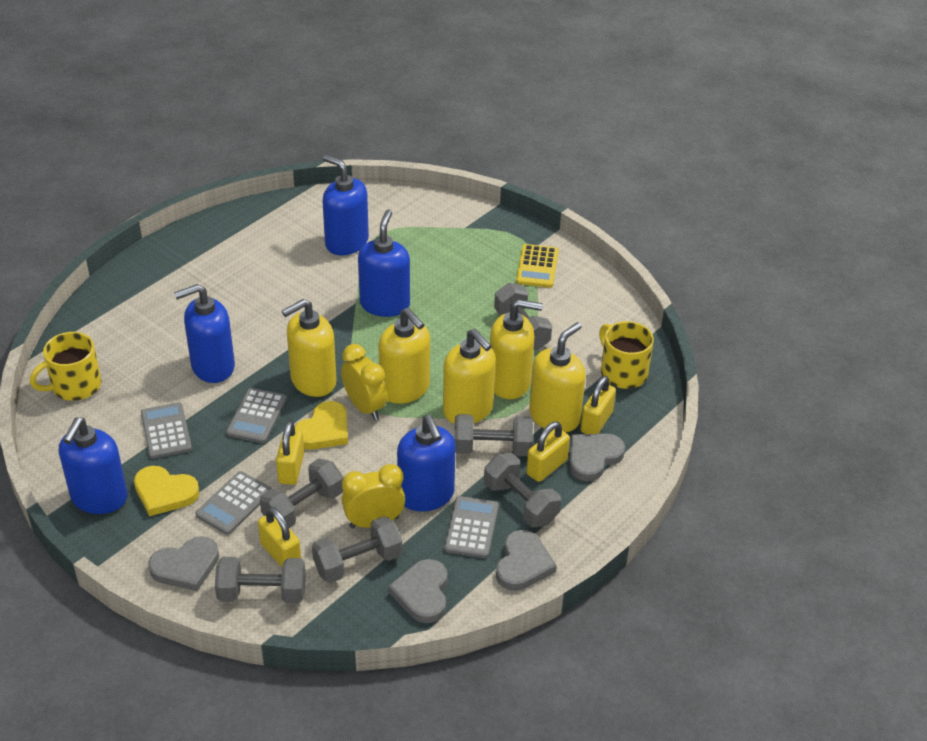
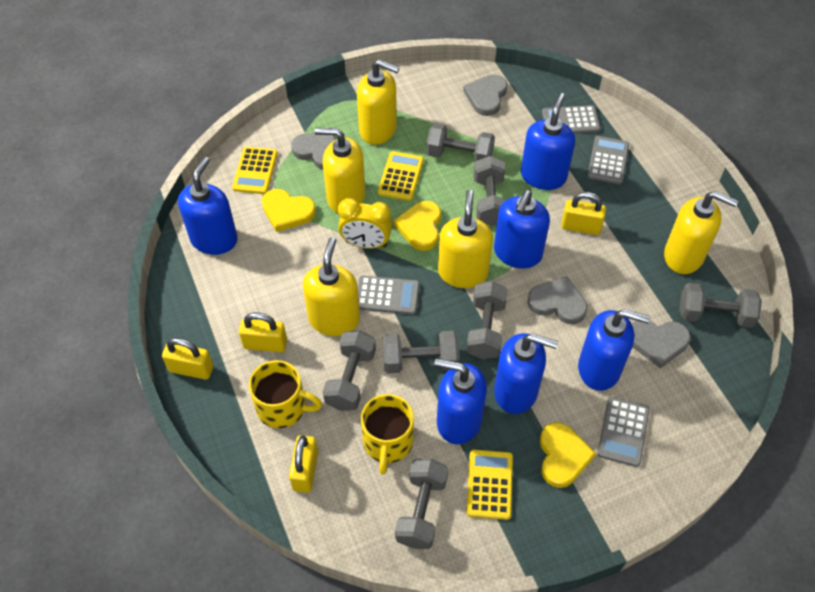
blue soap dispenser: 5 -> 6
grey dumbbell: 6 -> 7
yellow calculator: 1 -> 3
yellow clock: 2 -> 1
yellow heart: 2 -> 3

